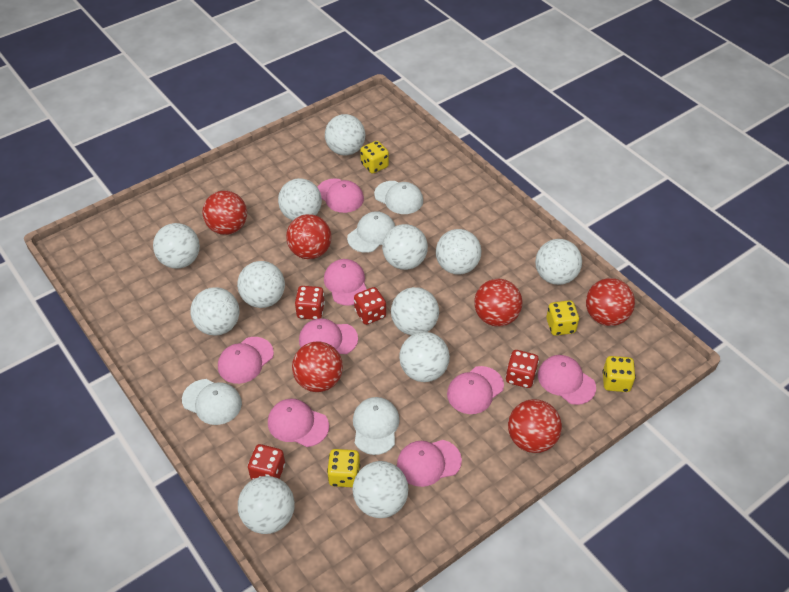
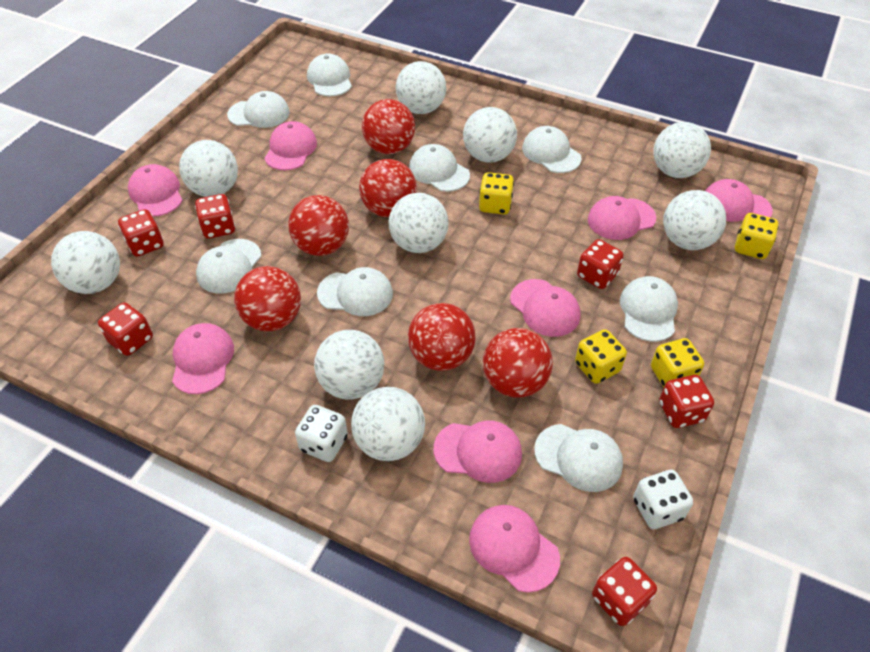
red dice: 4 -> 6
white ball: 12 -> 9
white cap: 4 -> 8
white dice: 0 -> 2

